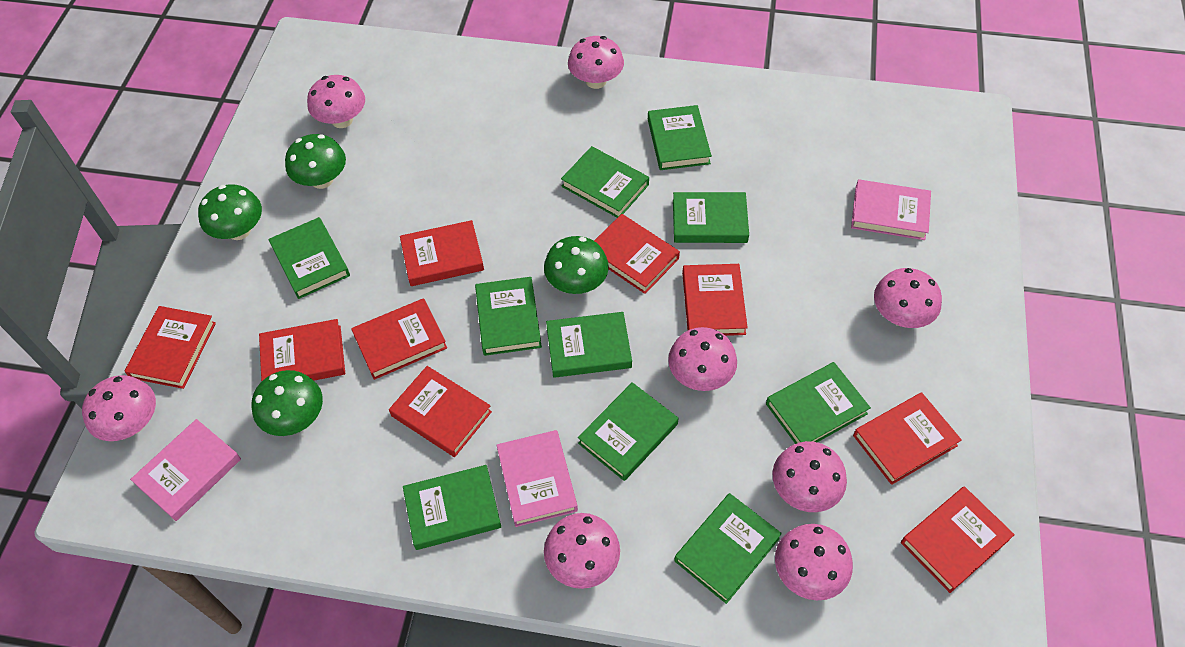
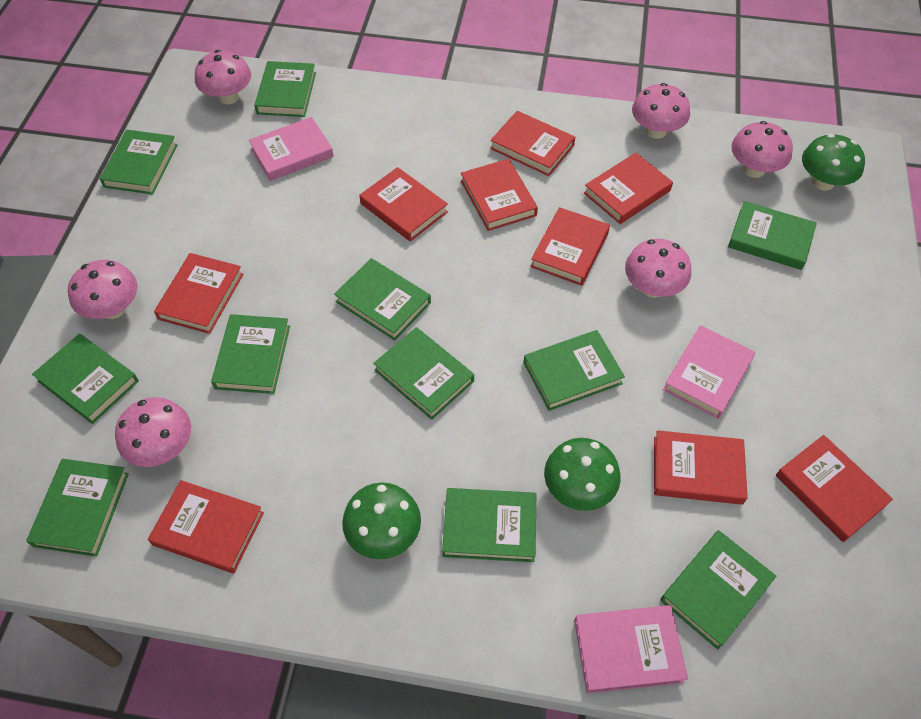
green book: 10 -> 11
green mushroom: 4 -> 3
pink mushroom: 8 -> 6

